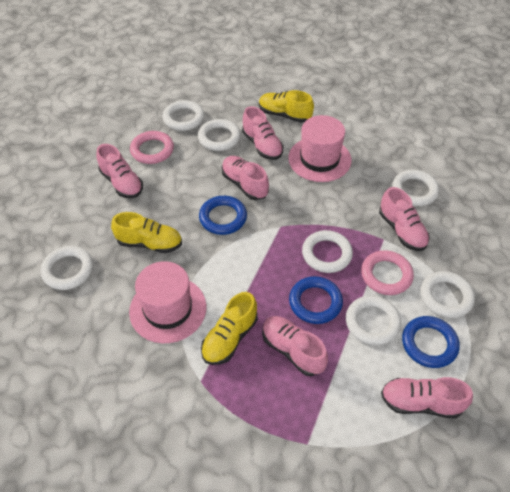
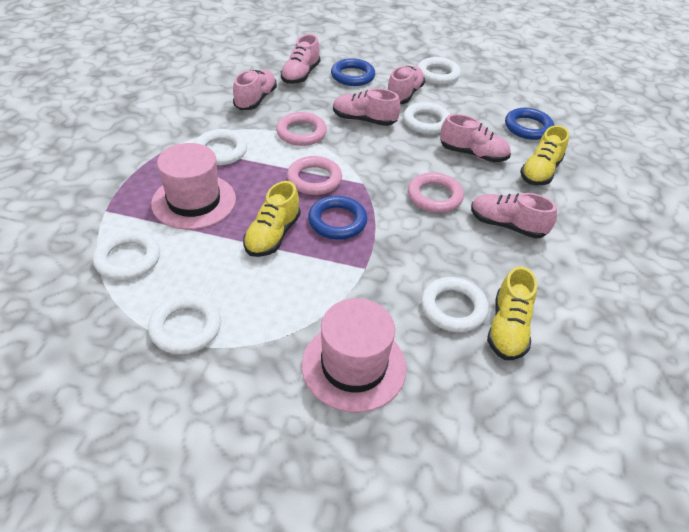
pink ring: 2 -> 3
white ring: 7 -> 6

